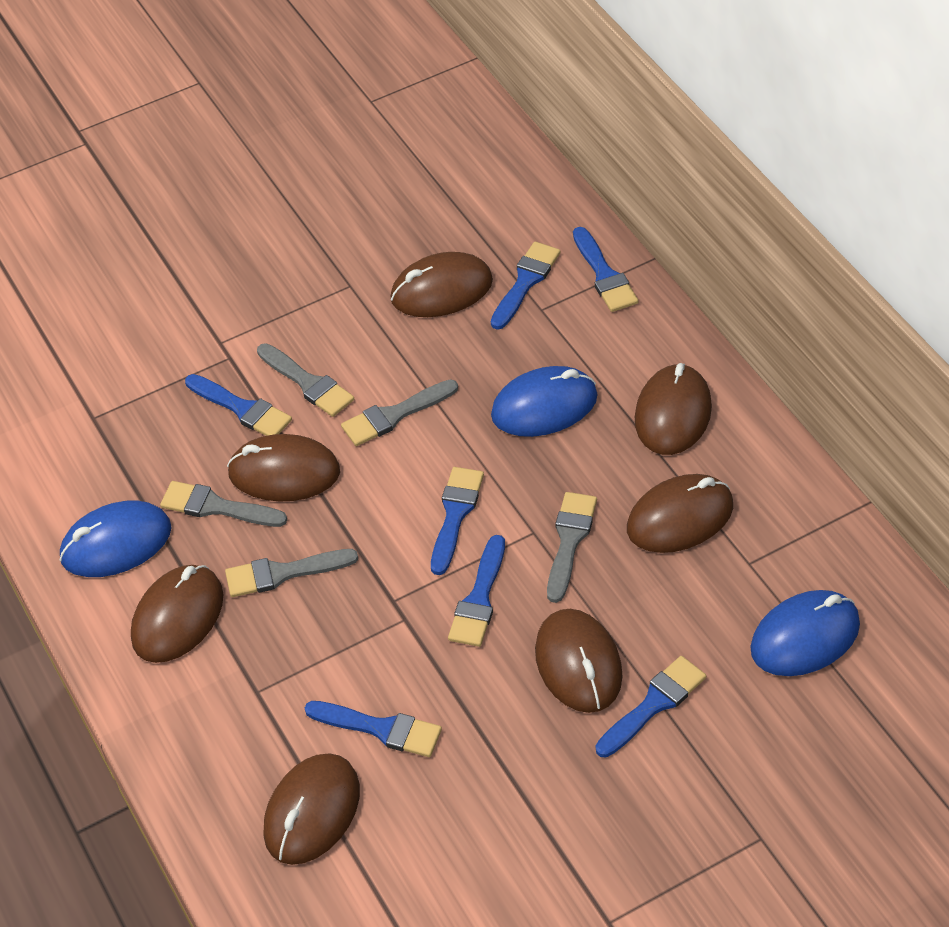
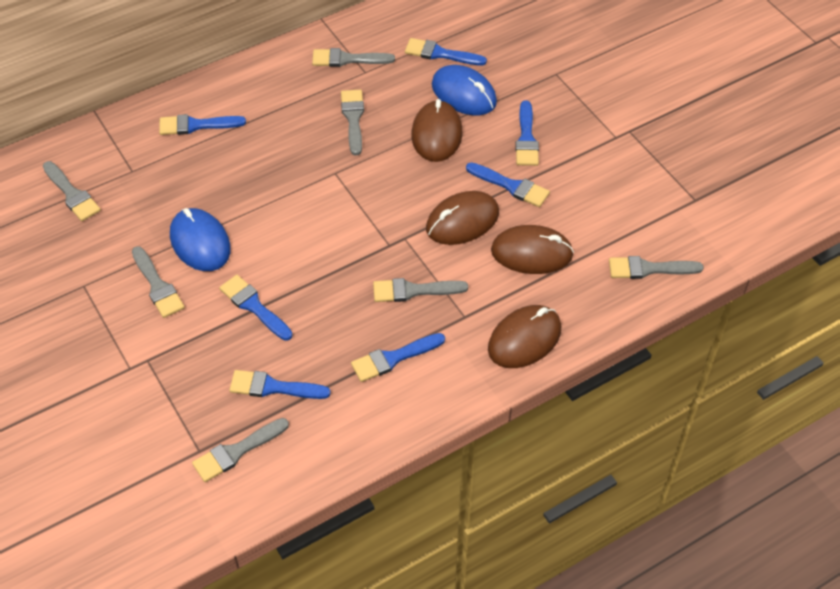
blue mouse: 3 -> 2
brown mouse: 7 -> 4
grey brush: 5 -> 7

